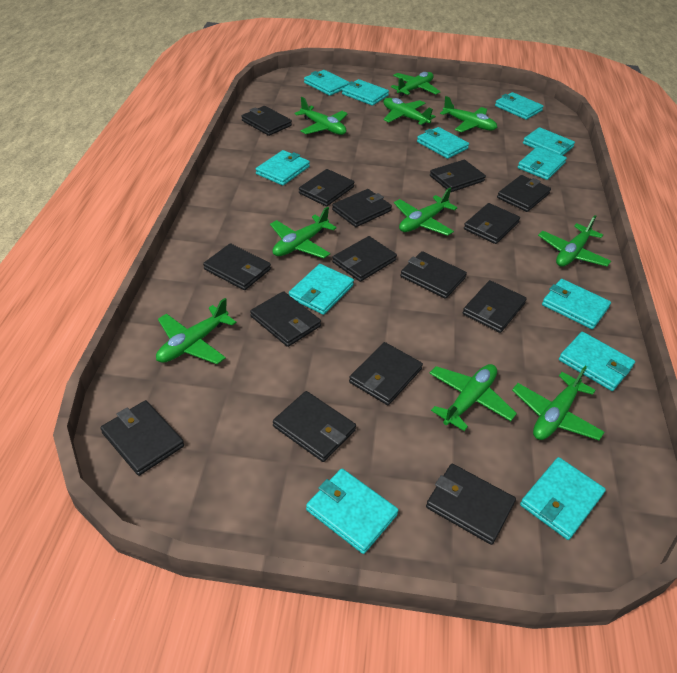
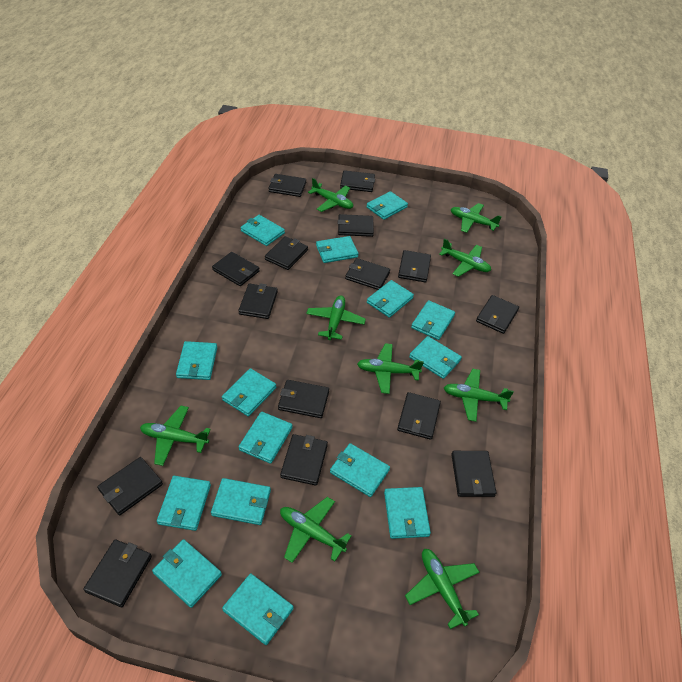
green plane: 10 -> 9
turquoise wallet: 12 -> 15

